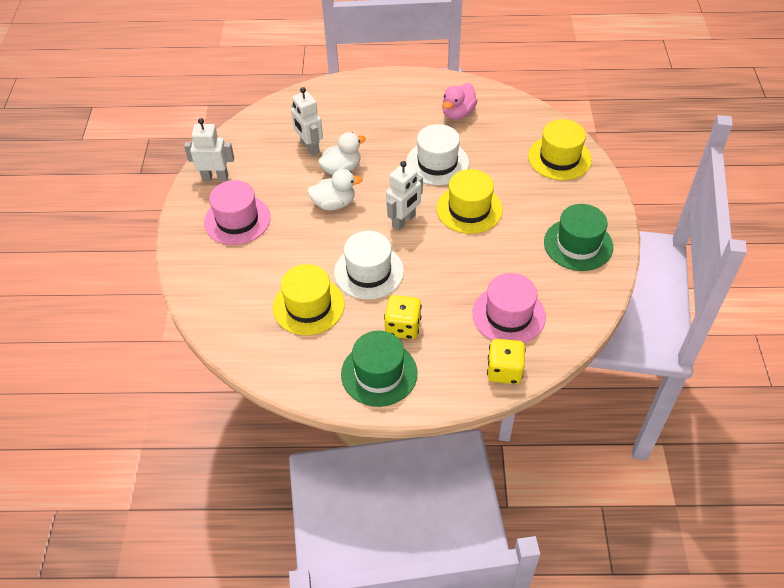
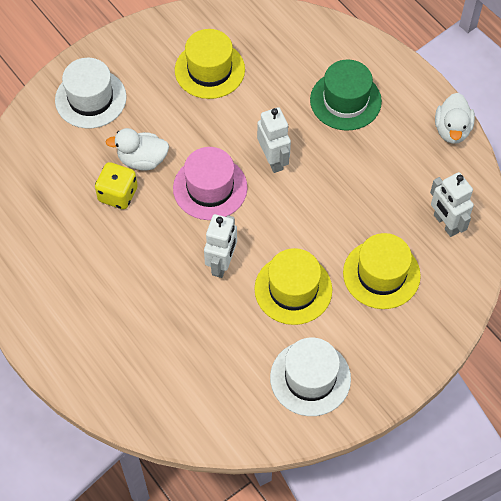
green hat: 2 -> 1
pink duck: 1 -> 0
pink hat: 2 -> 1
yellow dice: 2 -> 1

